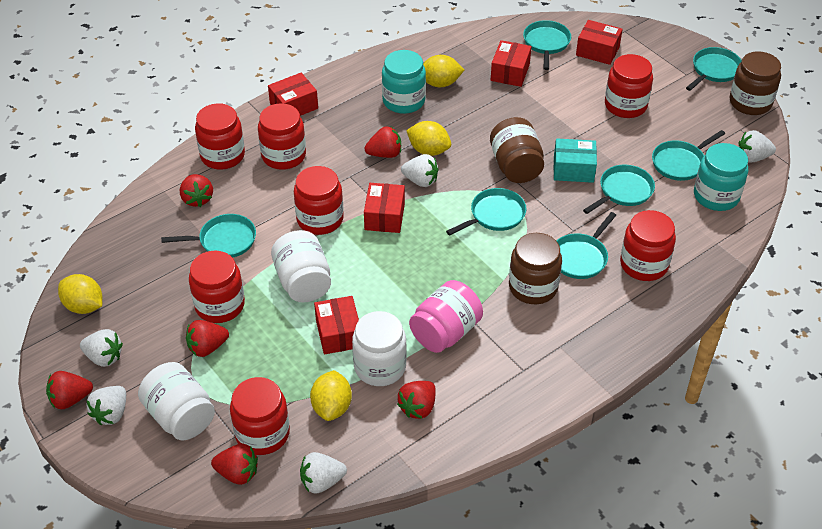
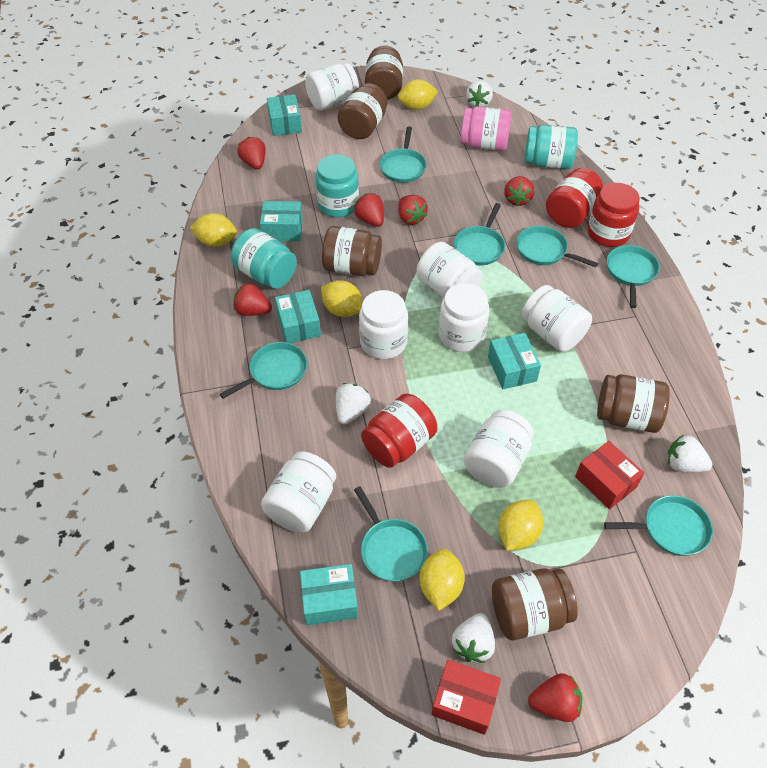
brown jar: 3 -> 5
red box: 5 -> 2
red jar: 7 -> 3
turquoise box: 1 -> 5
turquoise jar: 2 -> 3
white jar: 3 -> 7
white strawberry: 5 -> 4
yellow lemon: 4 -> 5

